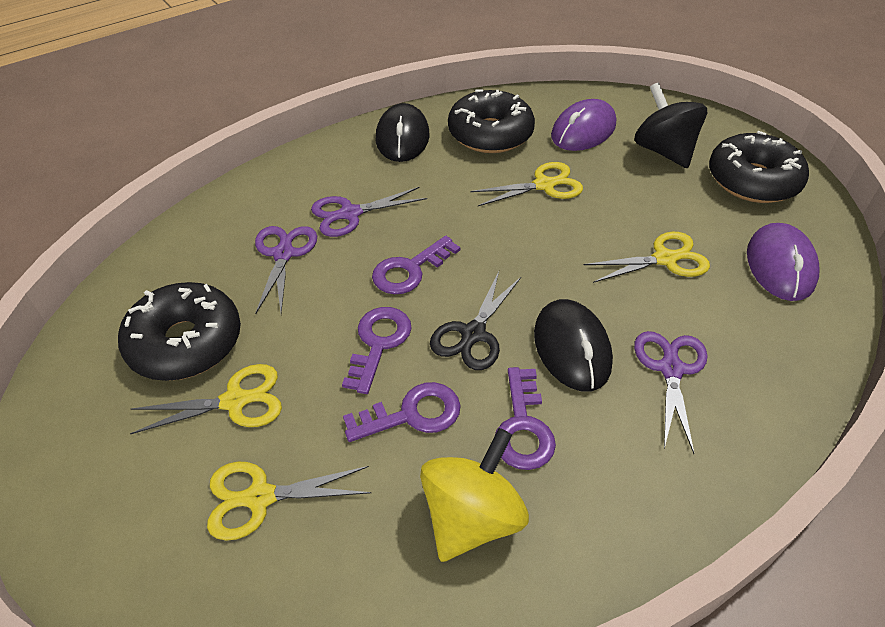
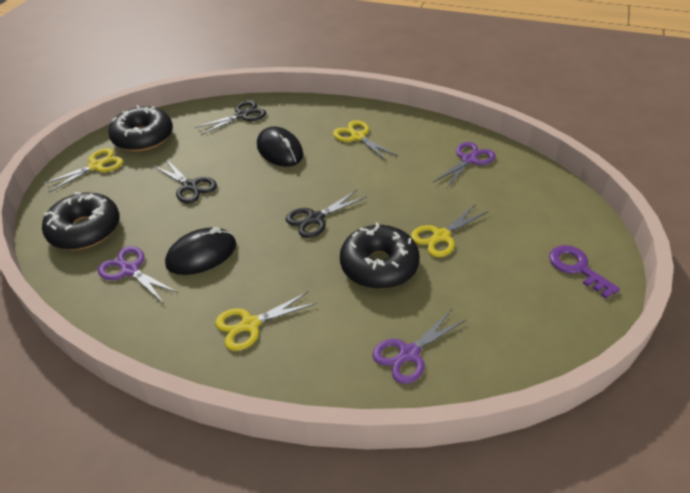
black scissors: 1 -> 3
black spinning top: 1 -> 0
purple key: 4 -> 1
purple mouse: 2 -> 0
yellow spinning top: 1 -> 0

